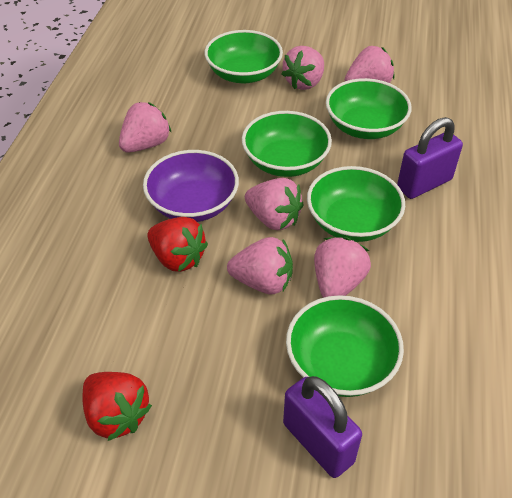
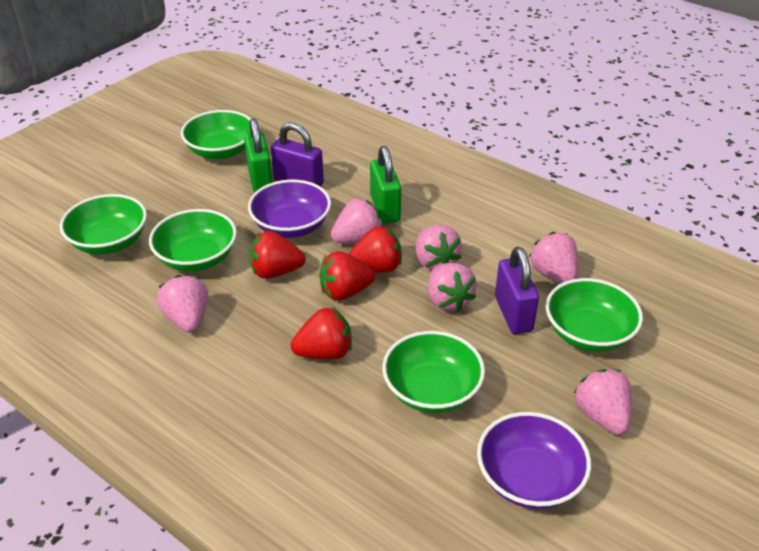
green padlock: 0 -> 2
purple bowl: 1 -> 2
red strawberry: 2 -> 4

